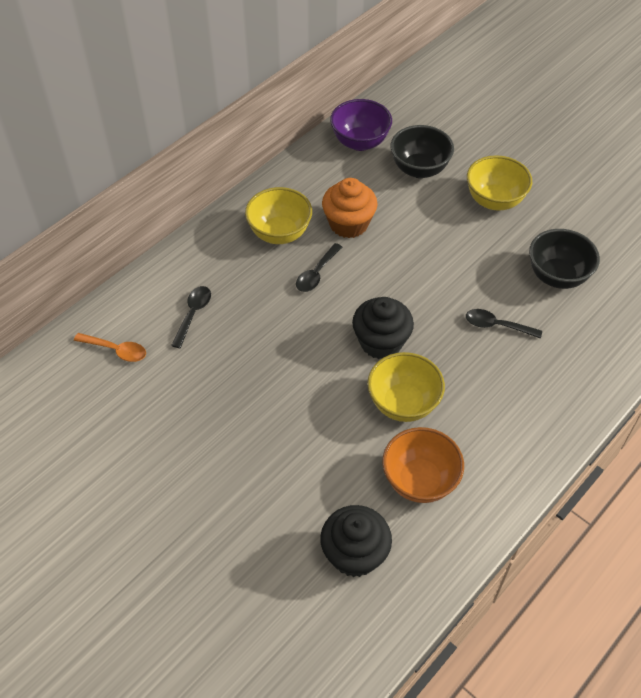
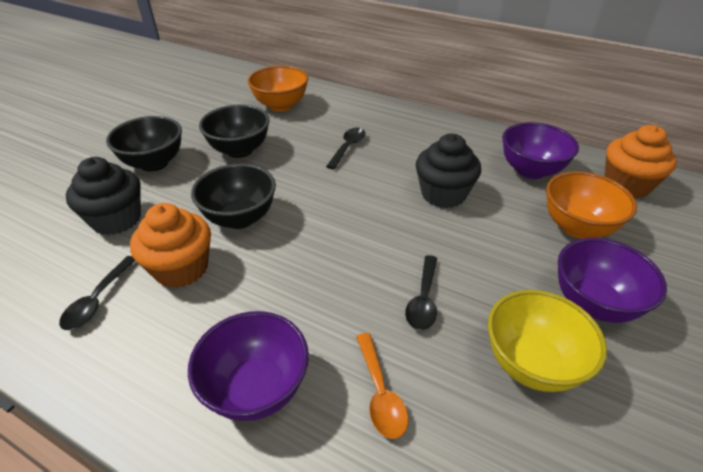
black bowl: 2 -> 3
orange bowl: 1 -> 2
orange cupcake: 1 -> 2
purple bowl: 1 -> 3
yellow bowl: 3 -> 1

